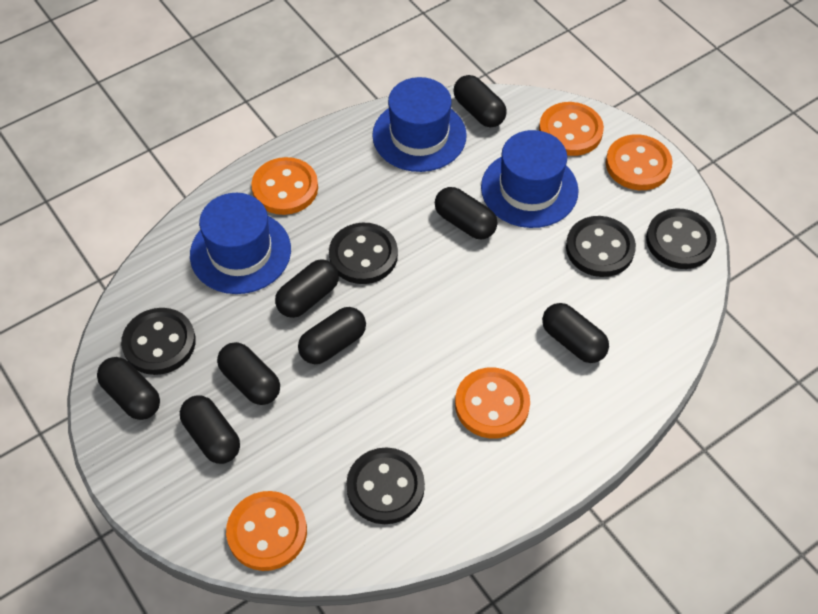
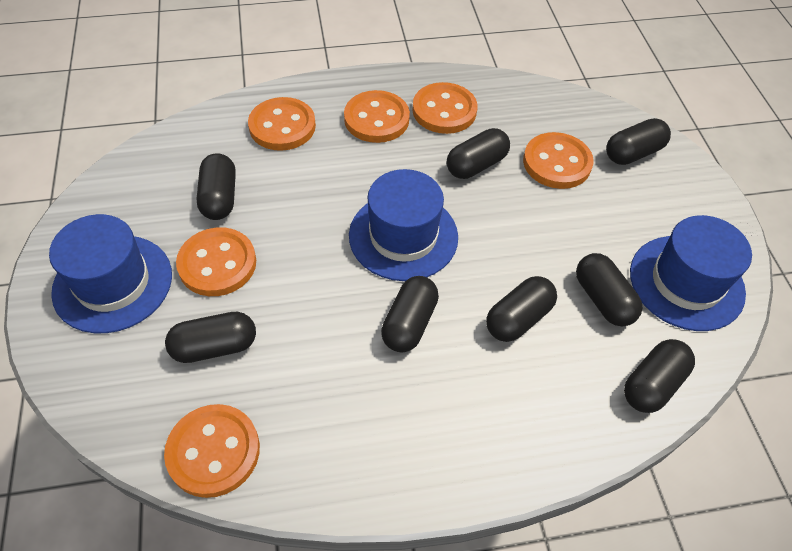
black button: 5 -> 0
orange button: 5 -> 6

